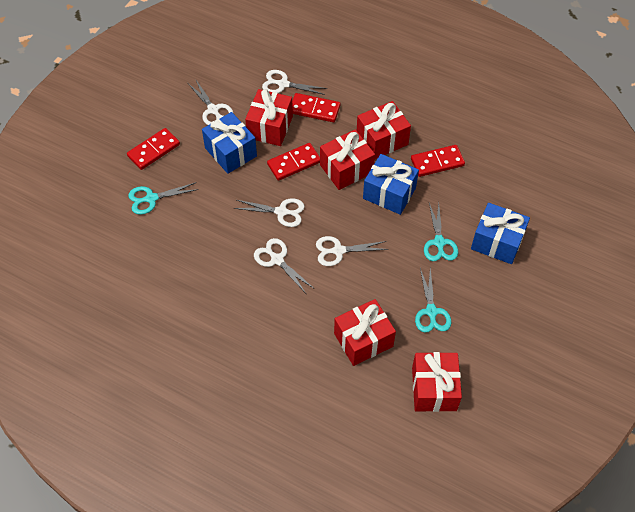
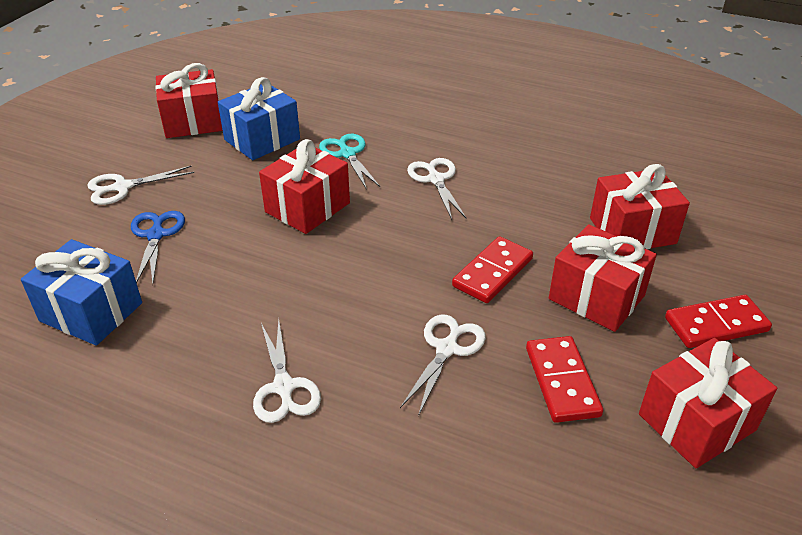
blue gift: 3 -> 2
blue scissors: 0 -> 1
red domino: 4 -> 3
turquoise scissors: 3 -> 1
white scissors: 5 -> 4

